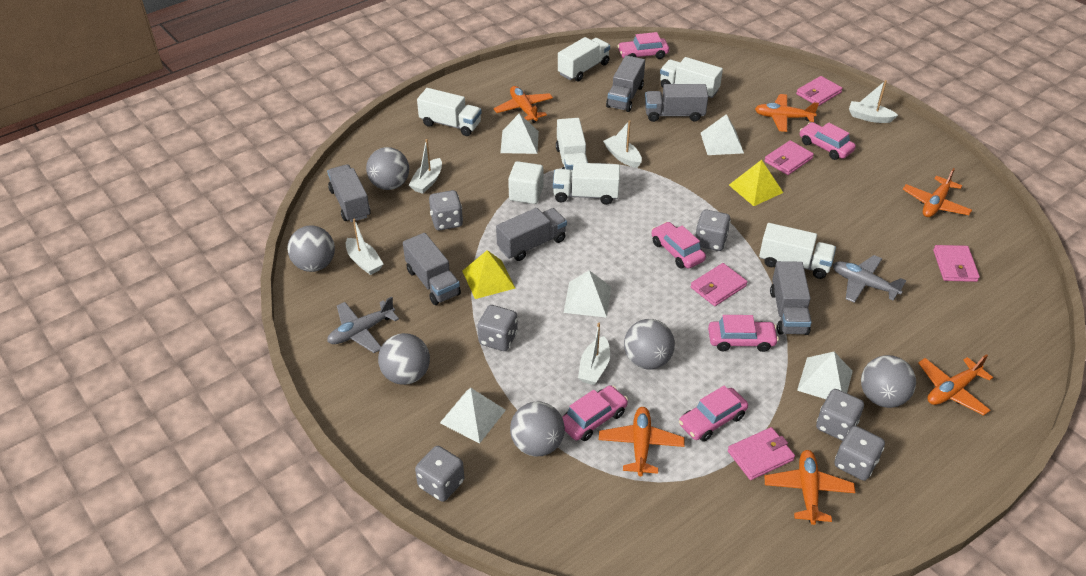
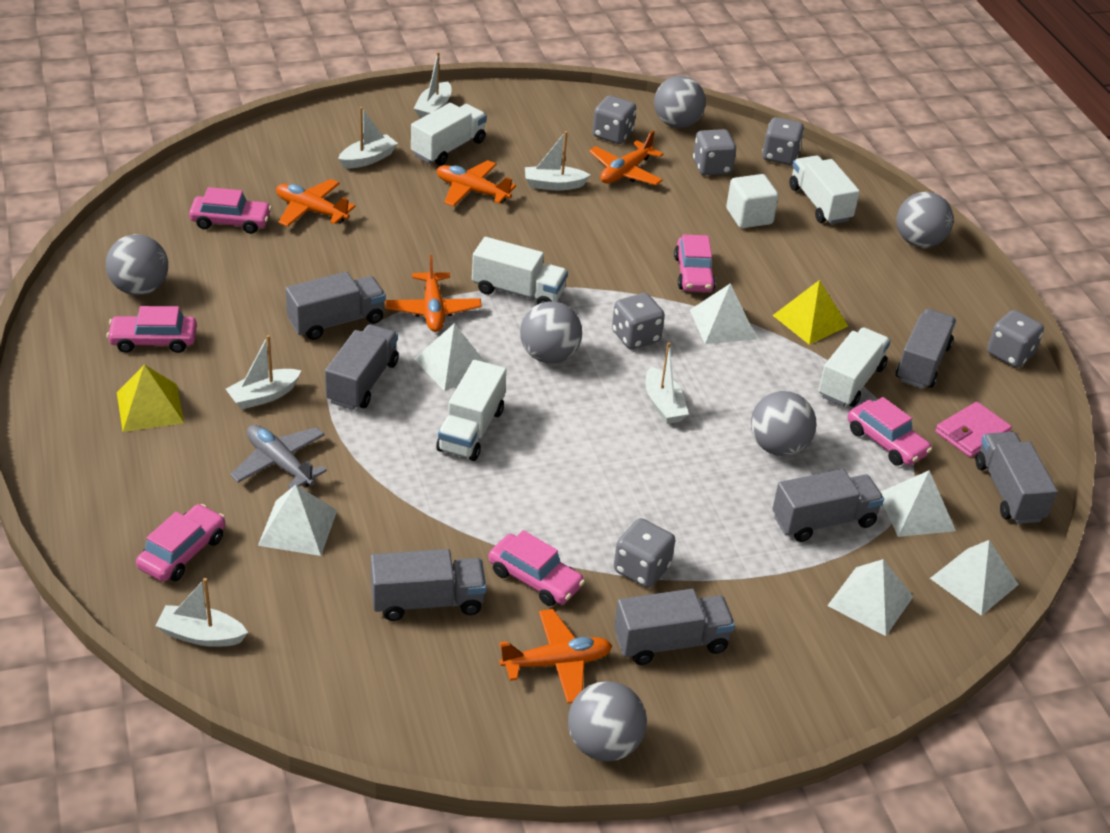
grey plane: 2 -> 1
grey truck: 6 -> 7
orange plane: 6 -> 5
pink wallet: 5 -> 1
white boat: 5 -> 6
white pyramid: 5 -> 6
white truck: 6 -> 5

